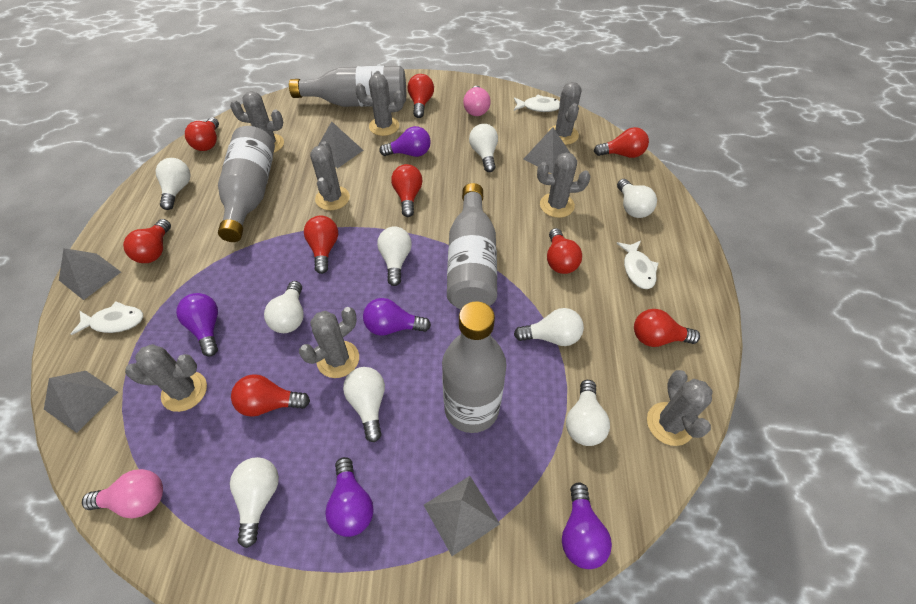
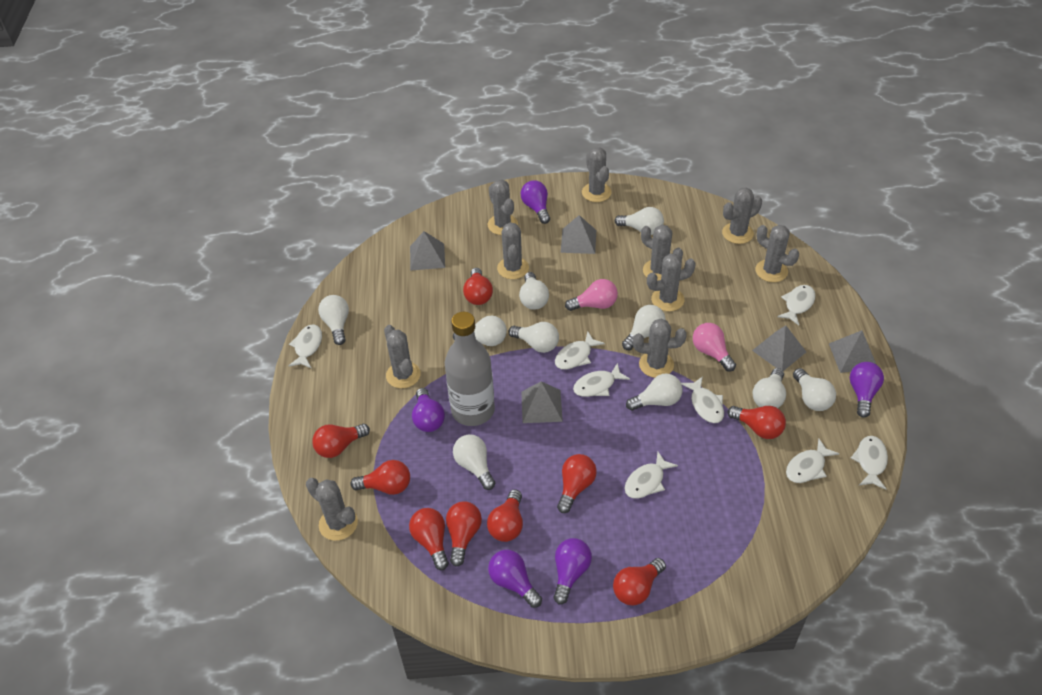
grey bottle: 4 -> 1
grey cactus: 8 -> 10
white fish: 3 -> 8
white light bulb: 9 -> 10

